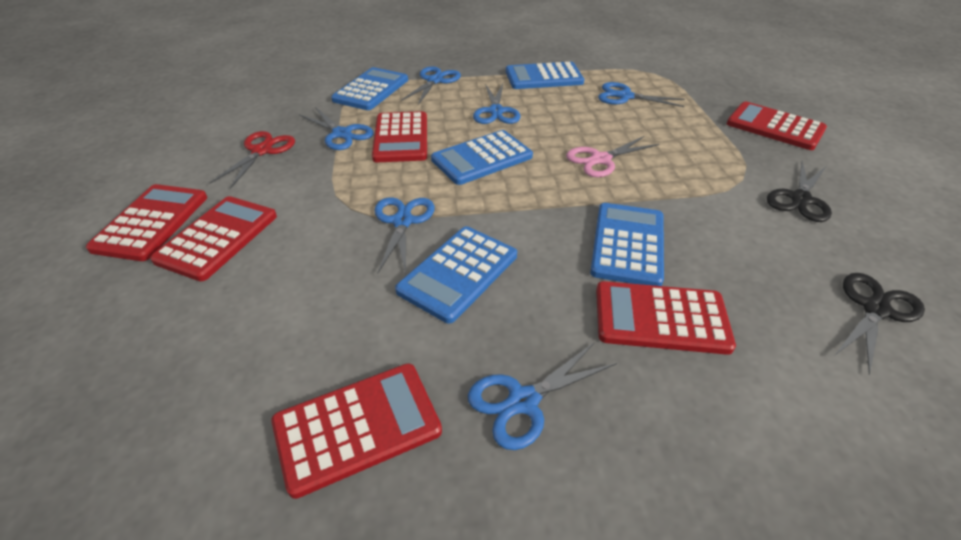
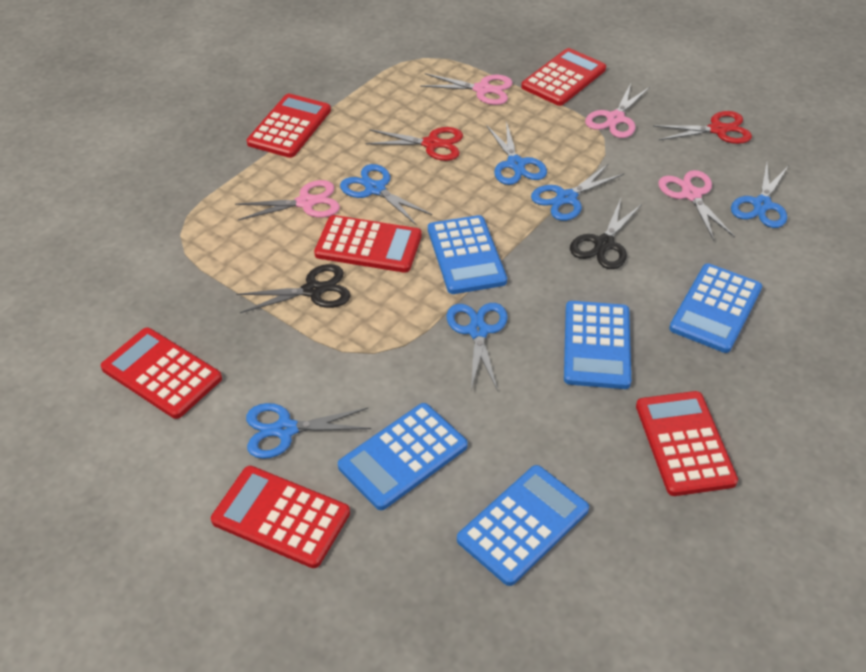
pink scissors: 1 -> 4
red scissors: 1 -> 2

